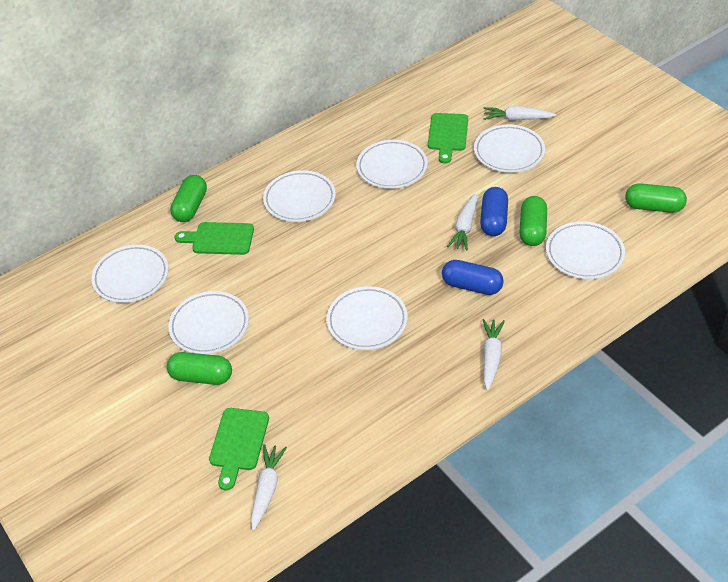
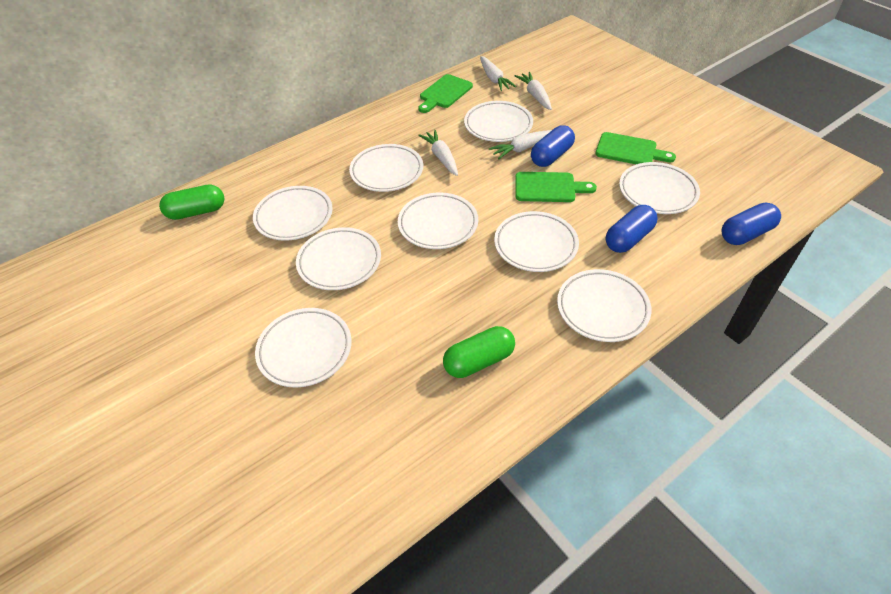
blue capsule: 2 -> 3
green capsule: 4 -> 2
white plate: 7 -> 9

